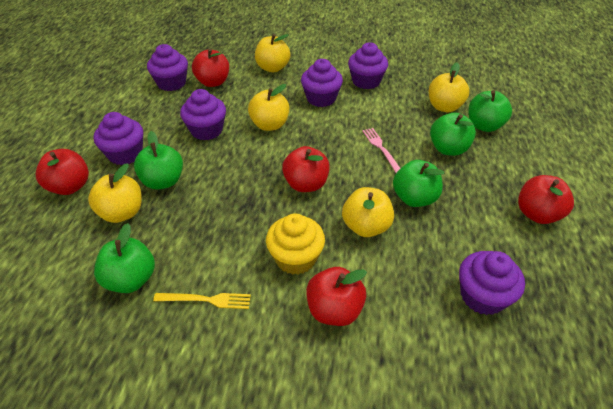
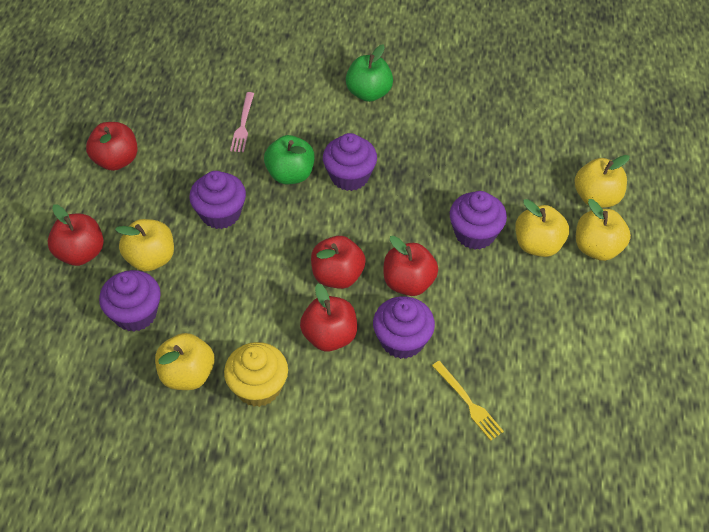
green apple: 5 -> 2
purple cupcake: 6 -> 5

